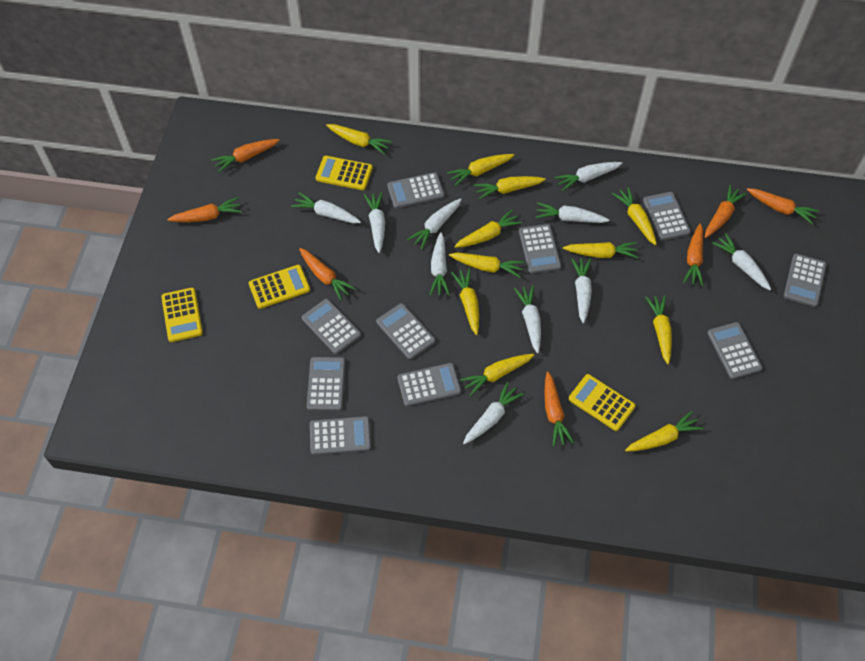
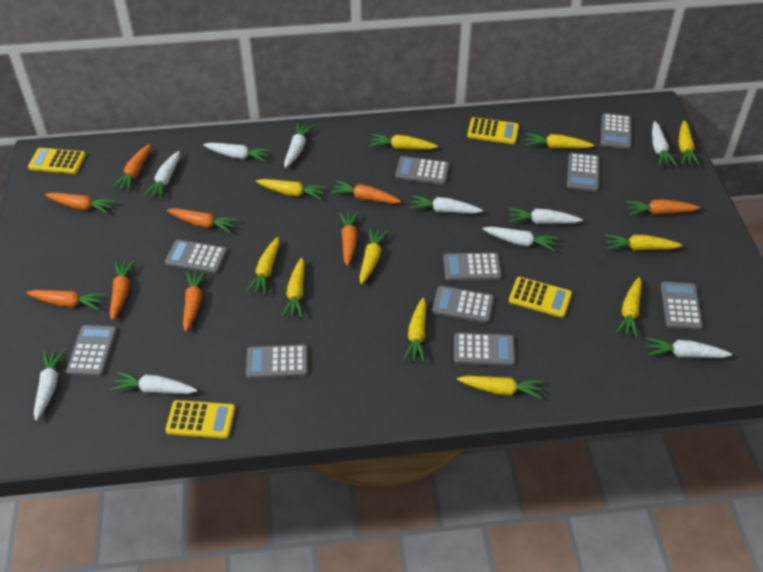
orange carrot: 7 -> 9

